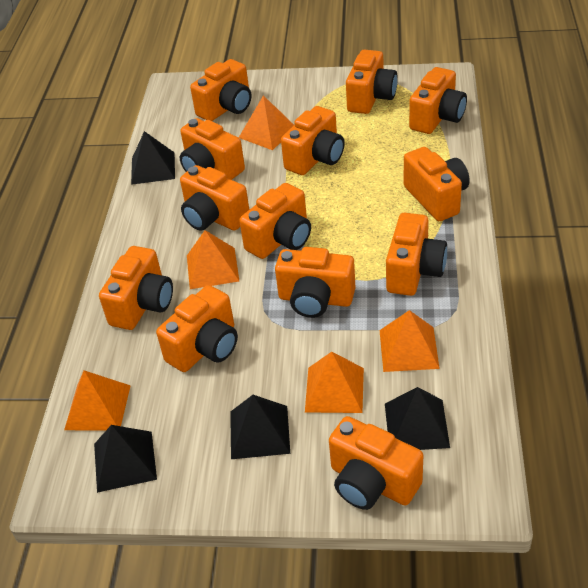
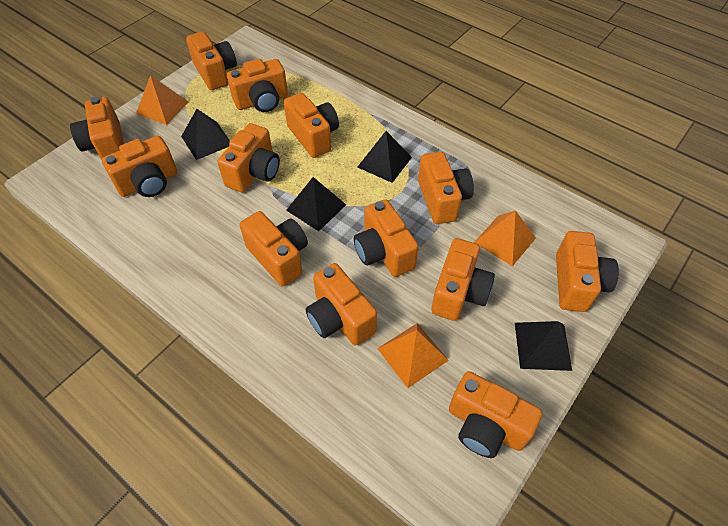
orange pyramid: 5 -> 3

